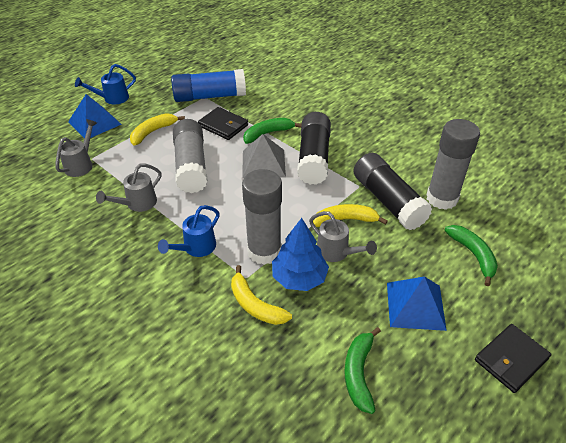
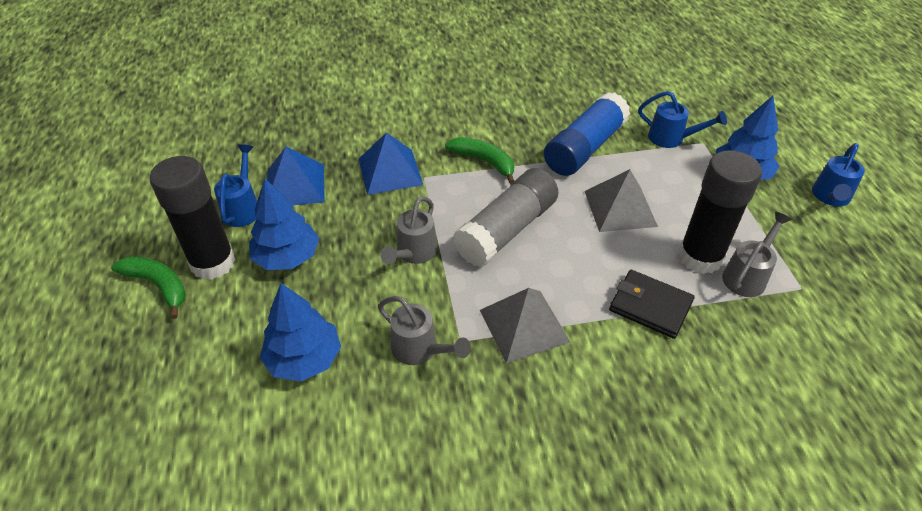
black wallet: 2 -> 1
blue tree: 1 -> 3
blue watering can: 2 -> 3
green banana: 3 -> 2
grey glue stick: 3 -> 1
grey pyramid: 1 -> 2
yellow banana: 3 -> 0

